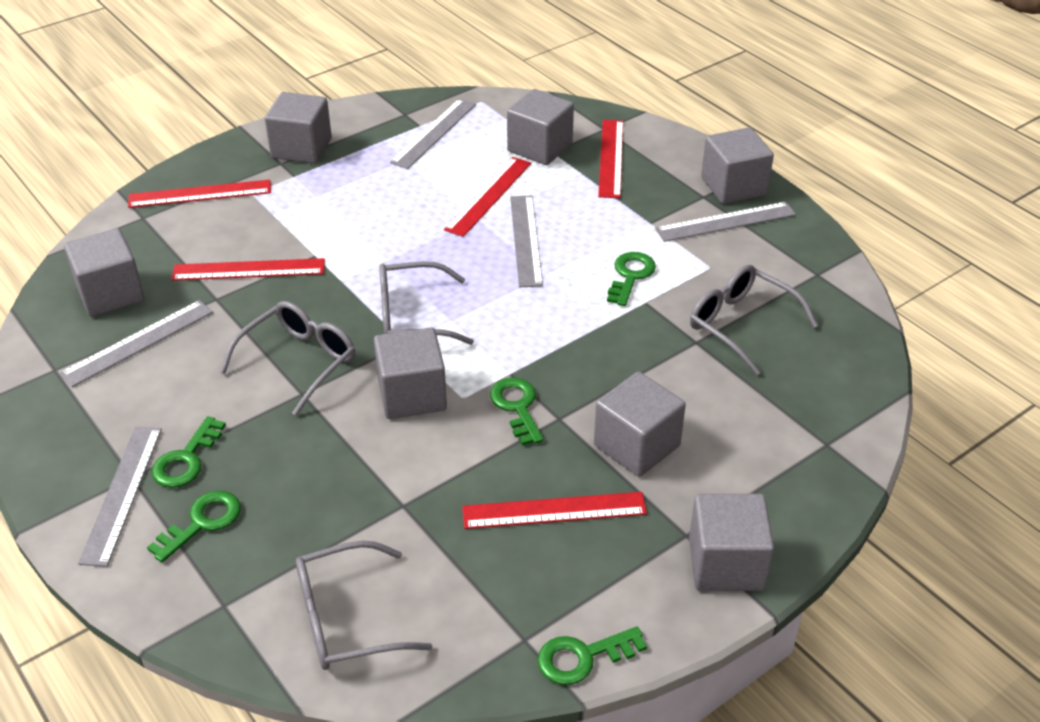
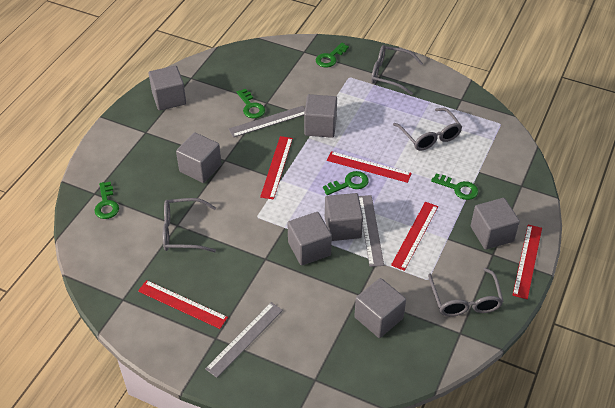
grey ruler: 5 -> 3

